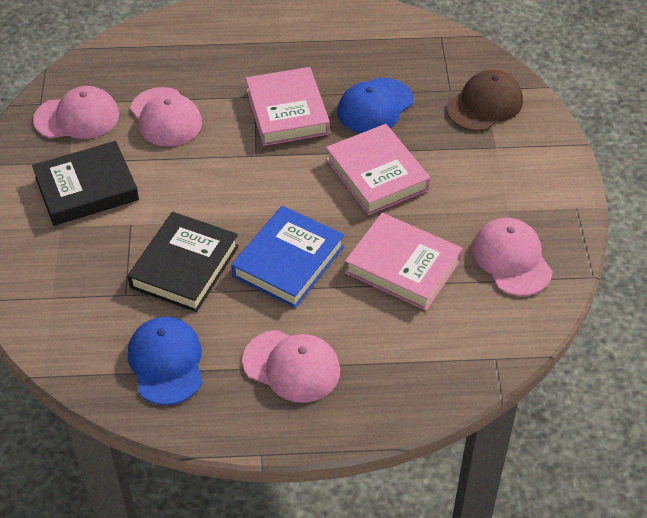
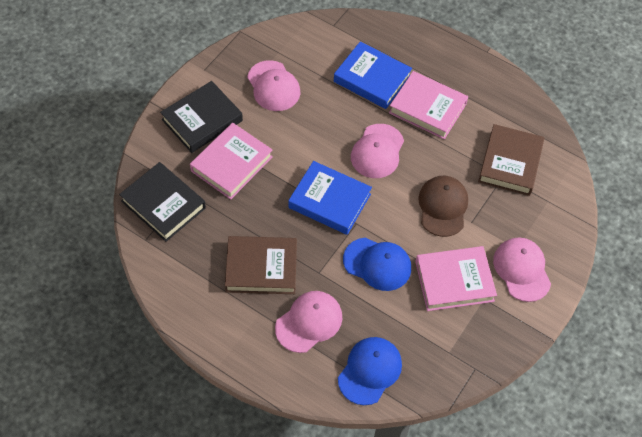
blue book: 1 -> 2
brown book: 0 -> 2

